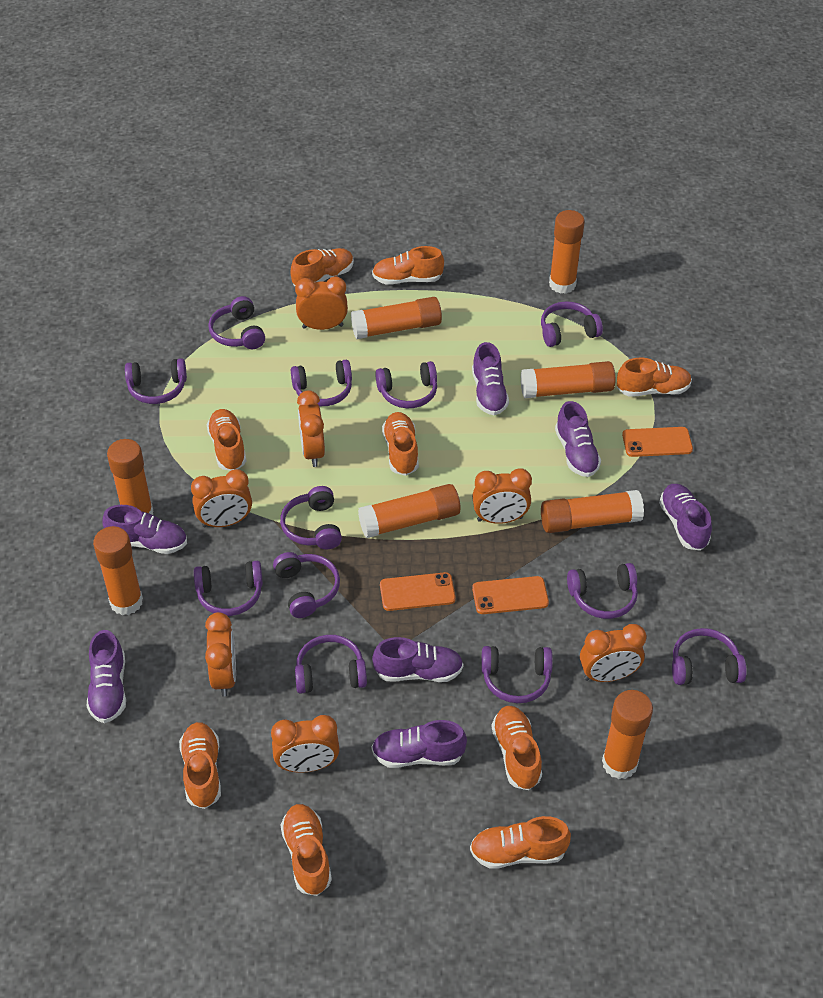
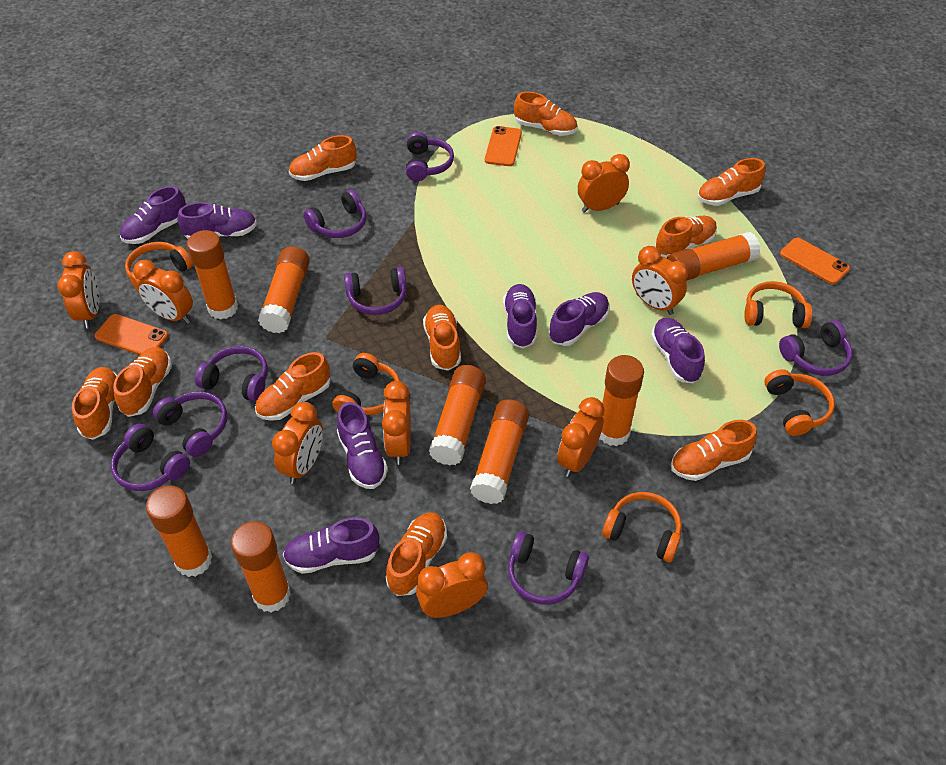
orange clock: 7 -> 8
orange headphones: 0 -> 5
orange shoe: 9 -> 10
purple headphones: 12 -> 8

